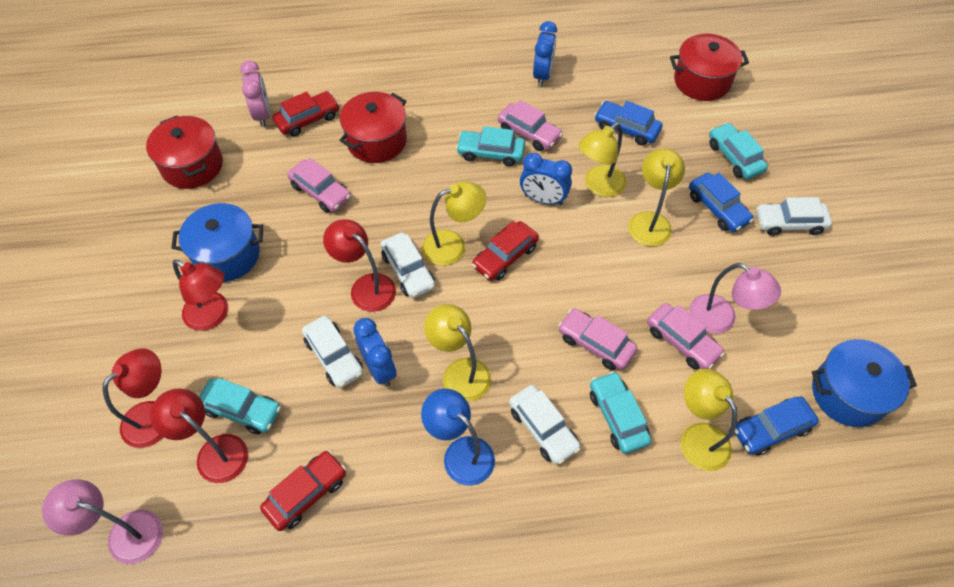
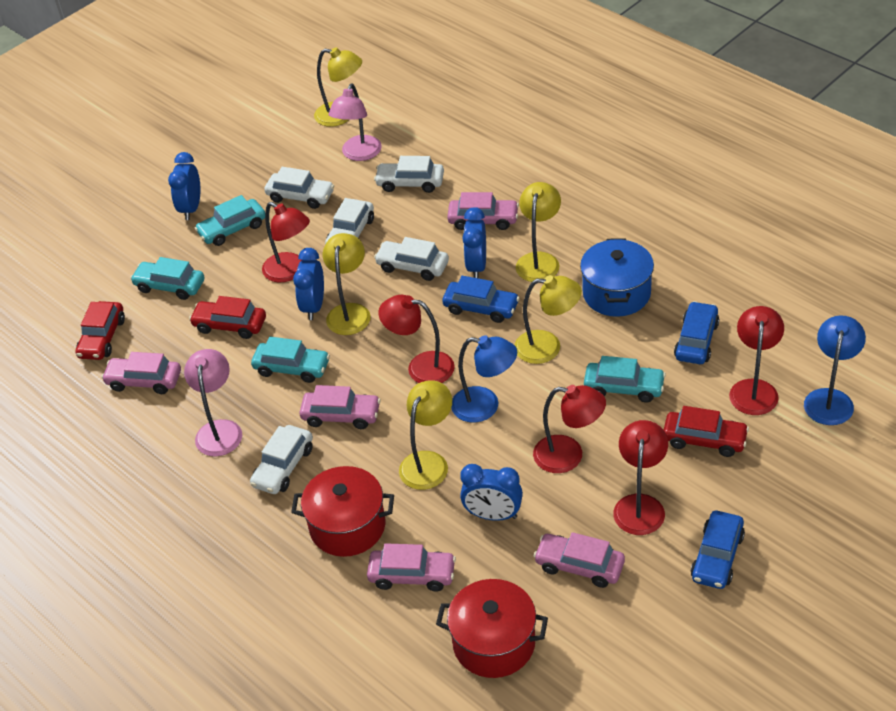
blue clock: 3 -> 4
blue lamp: 1 -> 2
blue pot: 2 -> 1
pink car: 4 -> 5
pink clock: 1 -> 0
red lamp: 4 -> 5
red pot: 3 -> 2
white car: 4 -> 5

